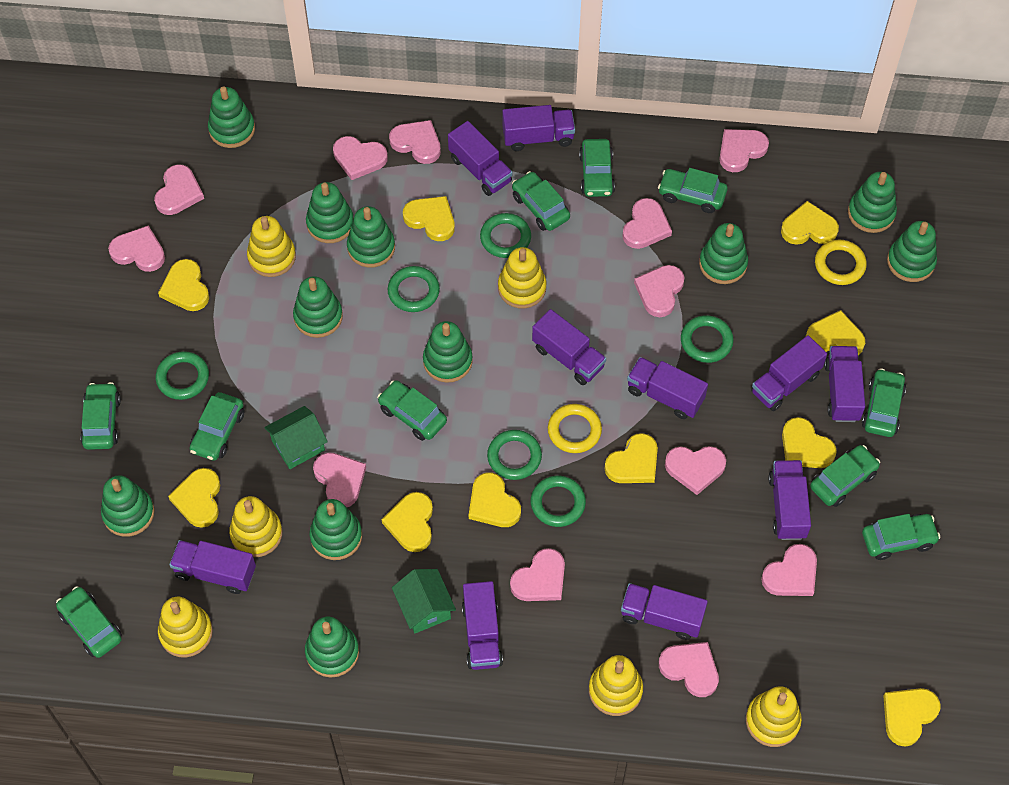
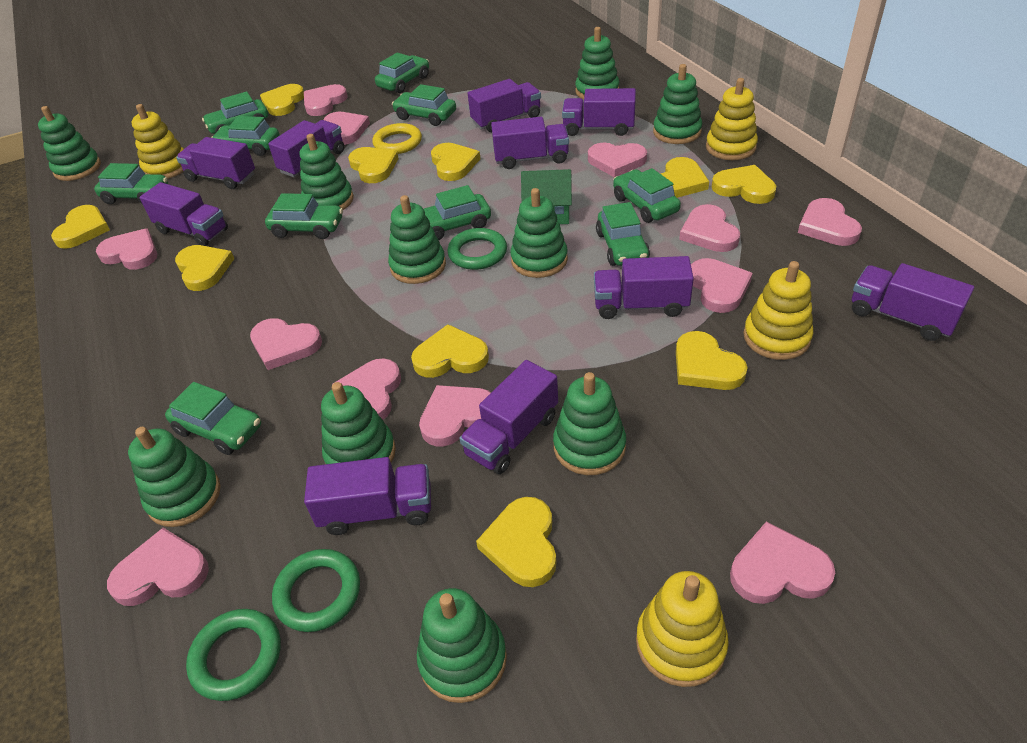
green house: 2 -> 1
green ring: 6 -> 3
green stacking toy: 11 -> 10
yellow ring: 2 -> 1
yellow stacking toy: 6 -> 4

